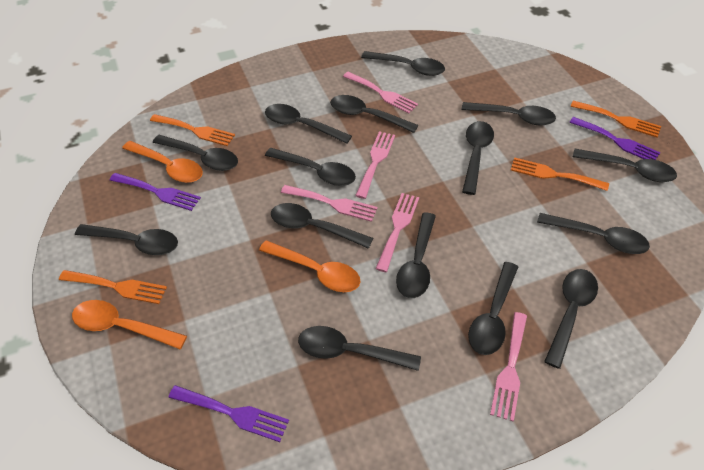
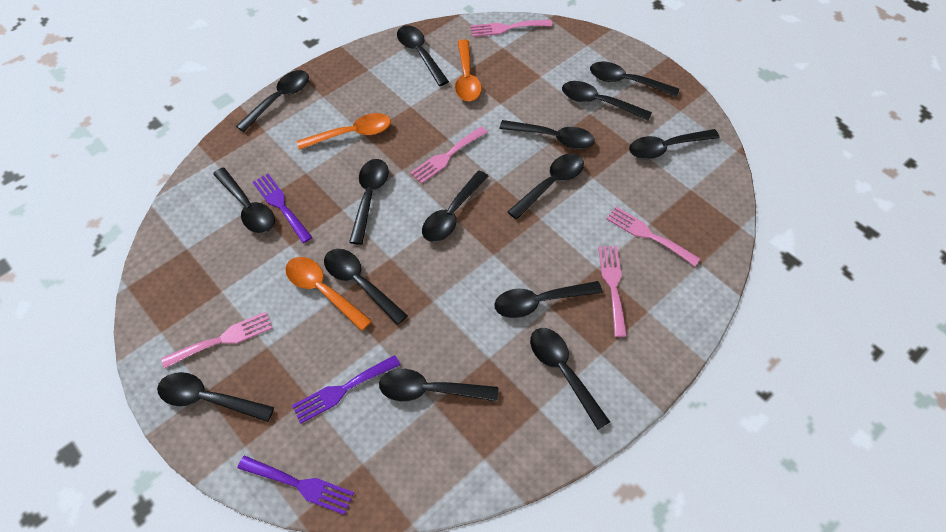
orange fork: 4 -> 0

